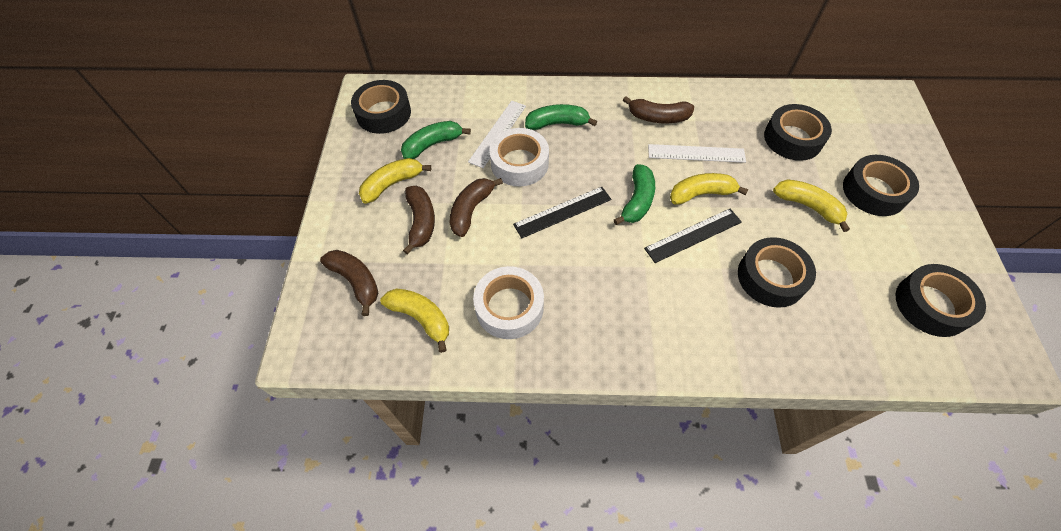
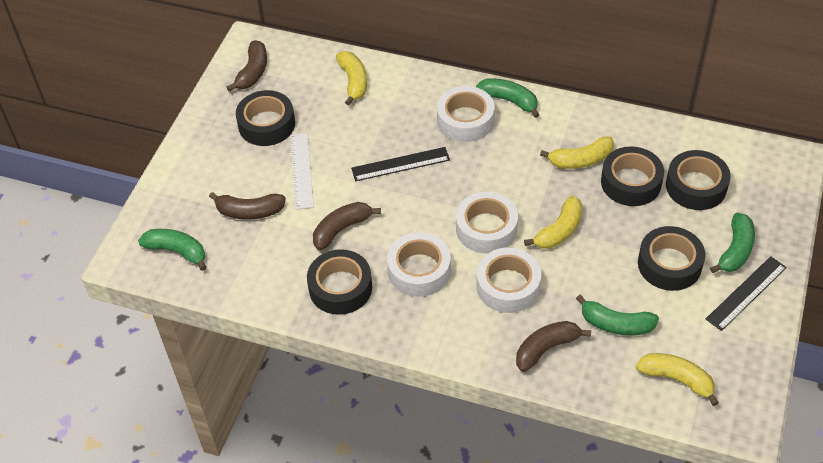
green banana: 3 -> 4
white ruler: 2 -> 1
white tape: 2 -> 4

